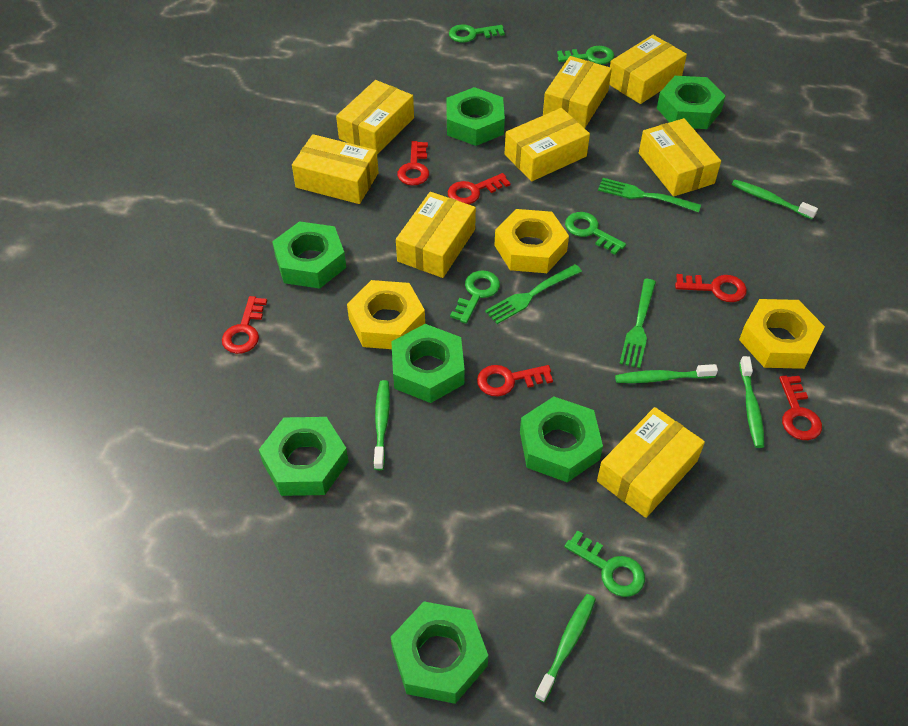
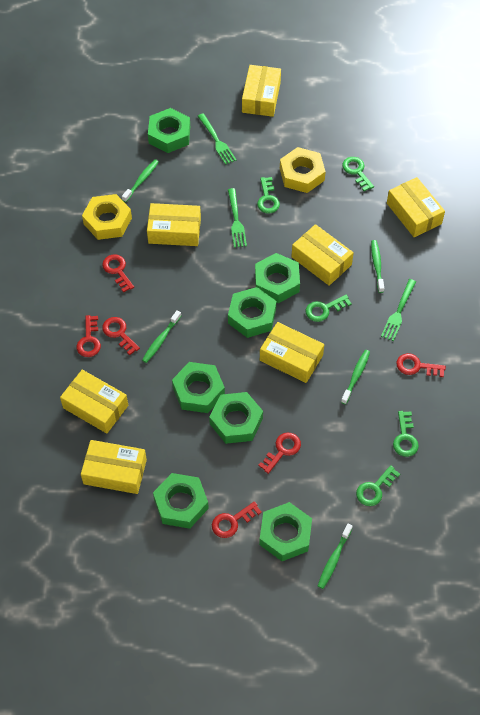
yellow box: 8 -> 7
yellow nut: 3 -> 2

